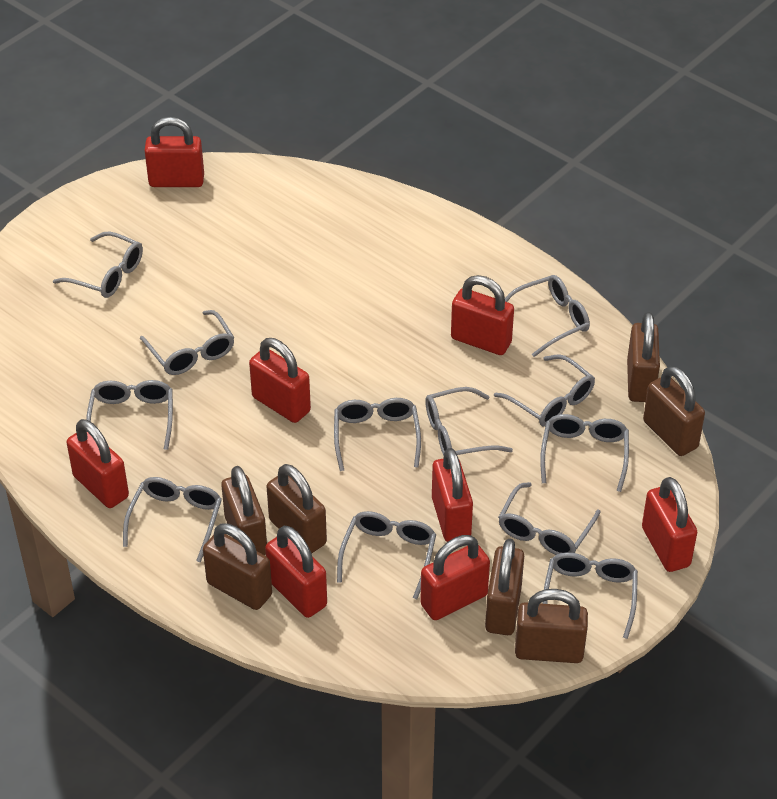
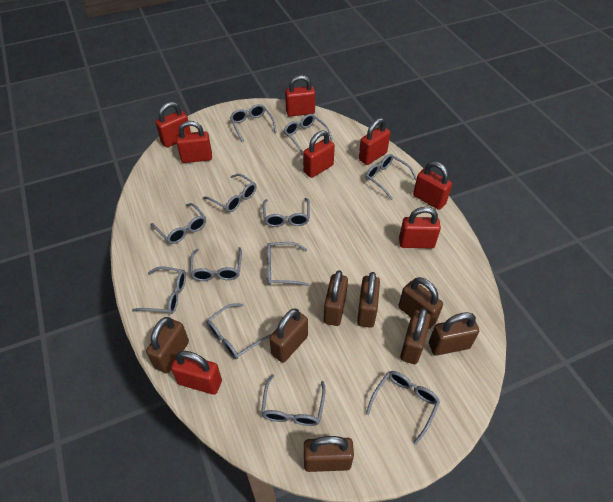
brown padlock: 7 -> 8

